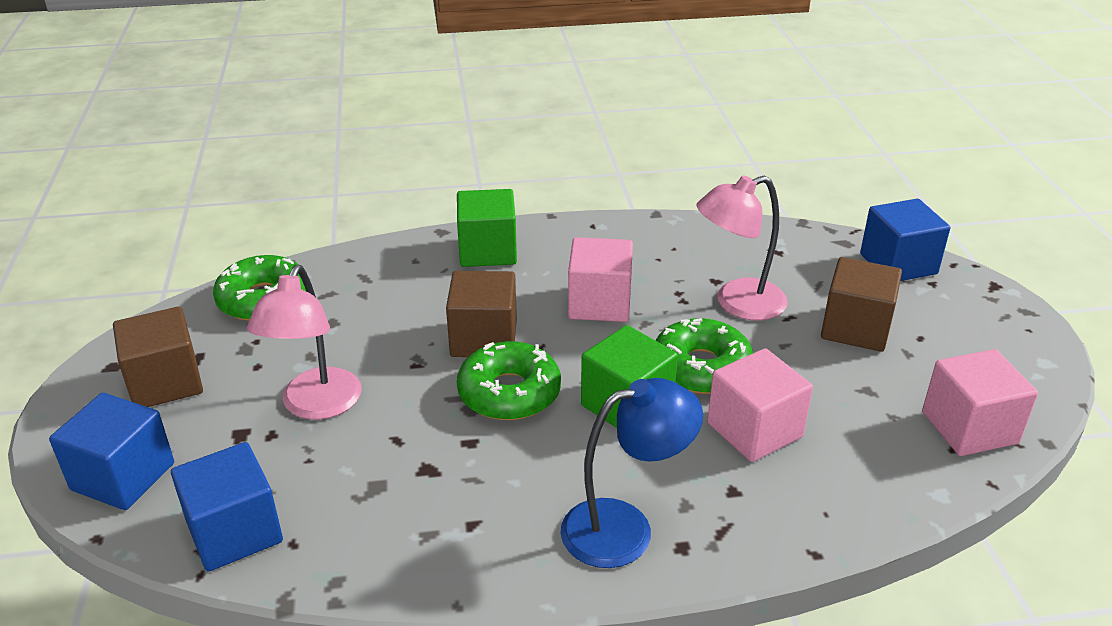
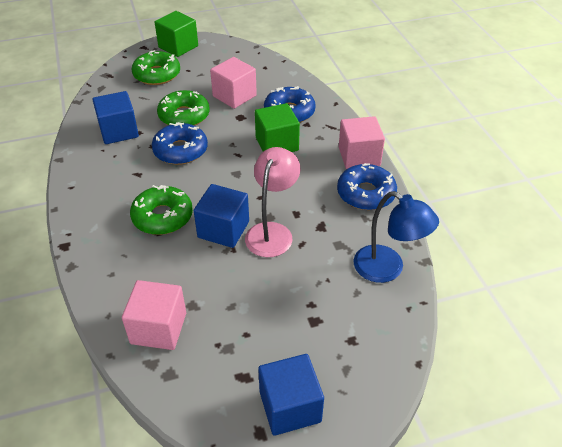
blue donut: 0 -> 3
brown cube: 3 -> 0
pink lamp: 2 -> 1

